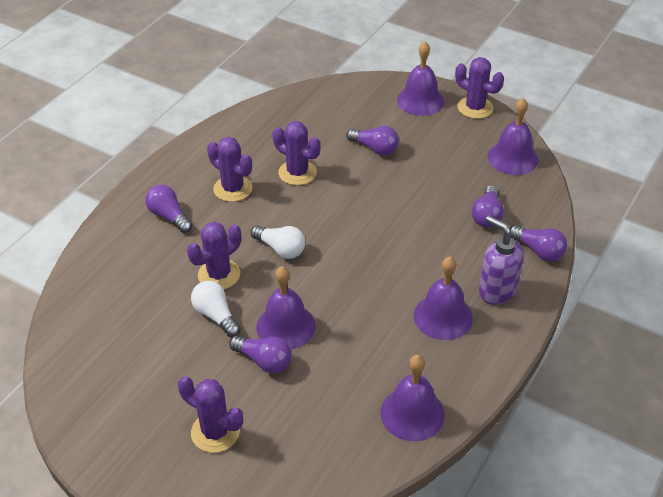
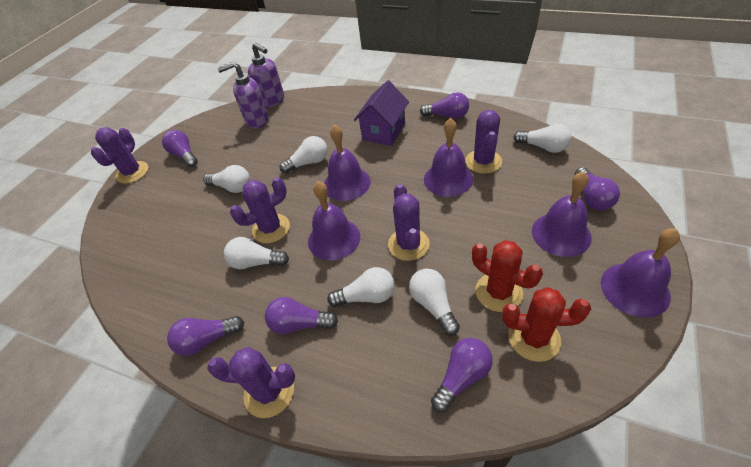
purple house: 0 -> 1
purple light bulb: 5 -> 6
purple soap dispenser: 1 -> 2
red cactus: 0 -> 2
white light bulb: 2 -> 6

